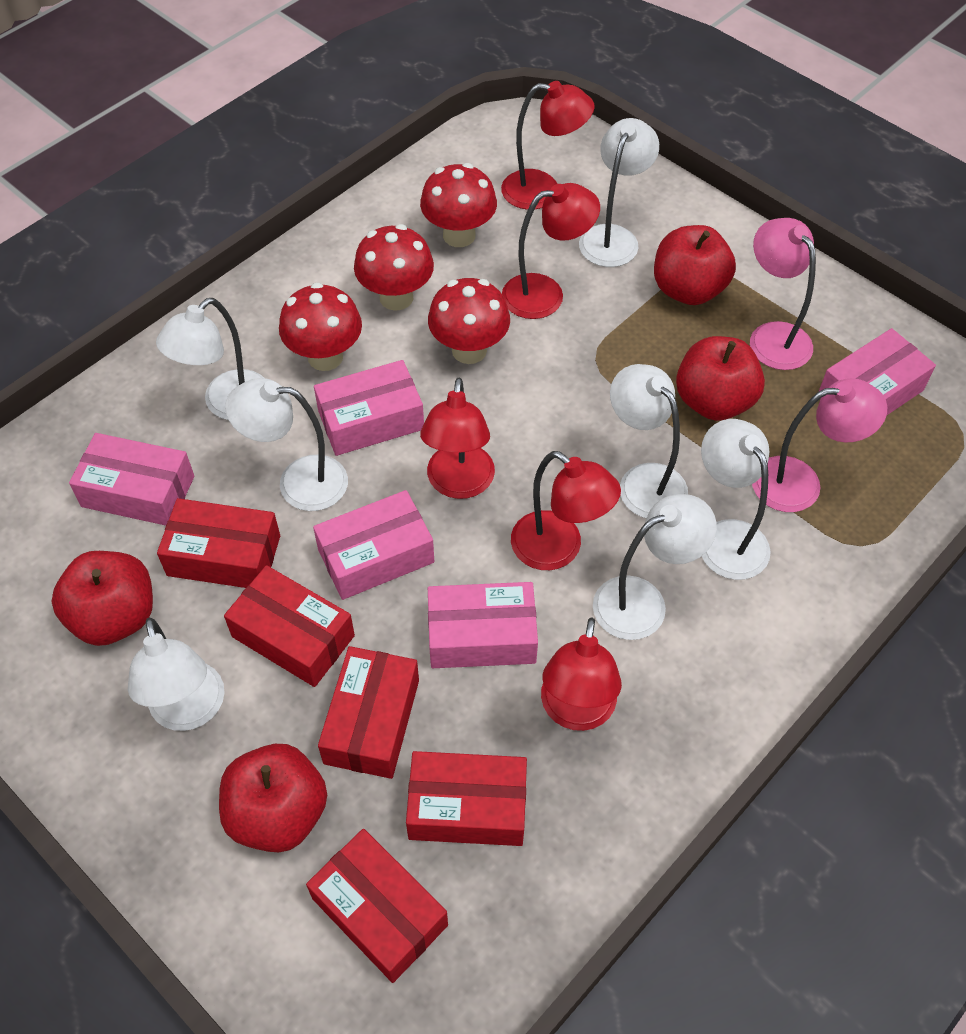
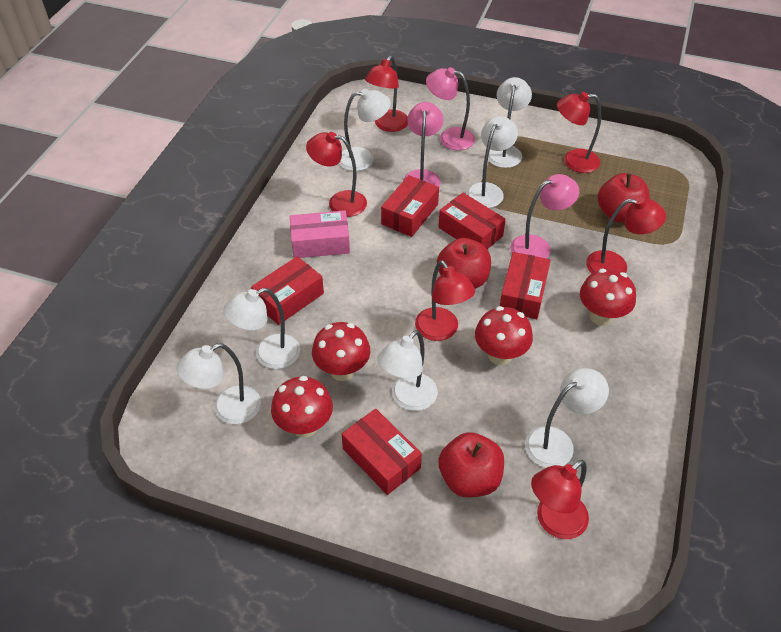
pink box: 5 -> 1
pink lamp: 2 -> 3
red apple: 4 -> 3
red lamp: 5 -> 6

